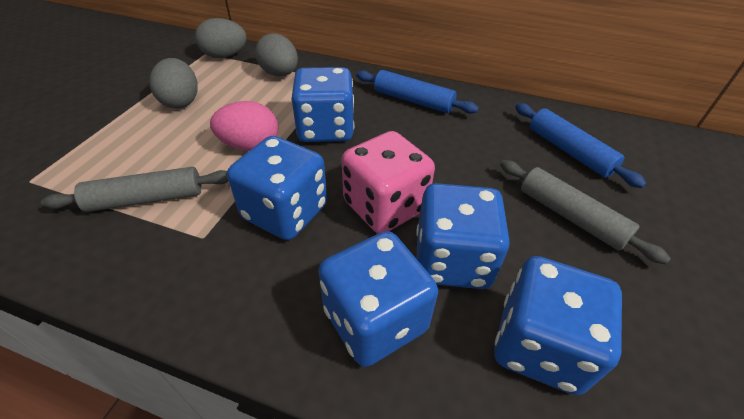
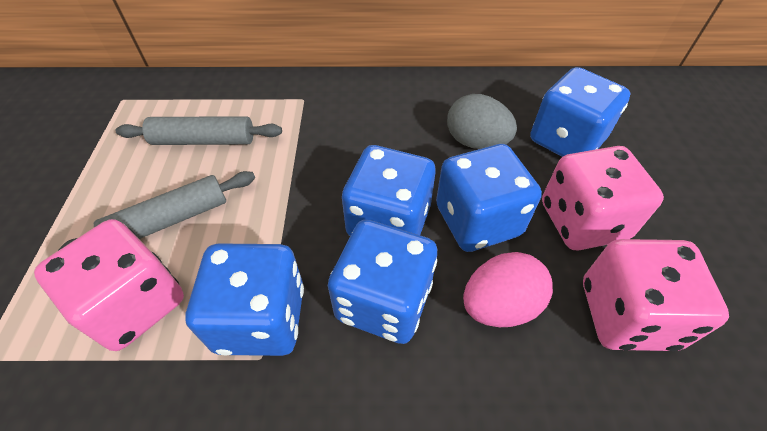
blue rolling pin: 2 -> 0
grey egg: 3 -> 1
pink dice: 1 -> 3

